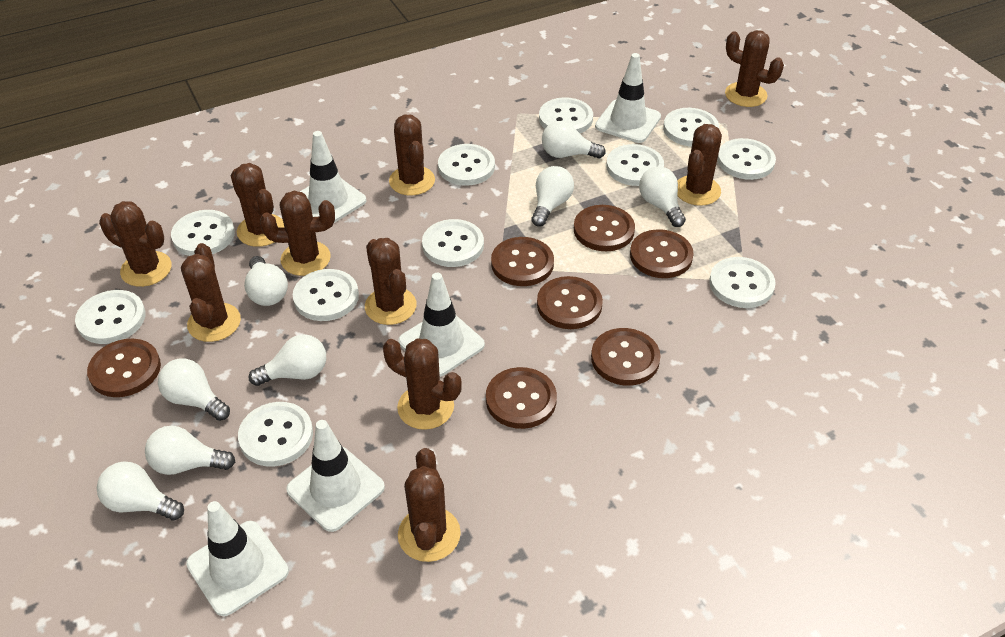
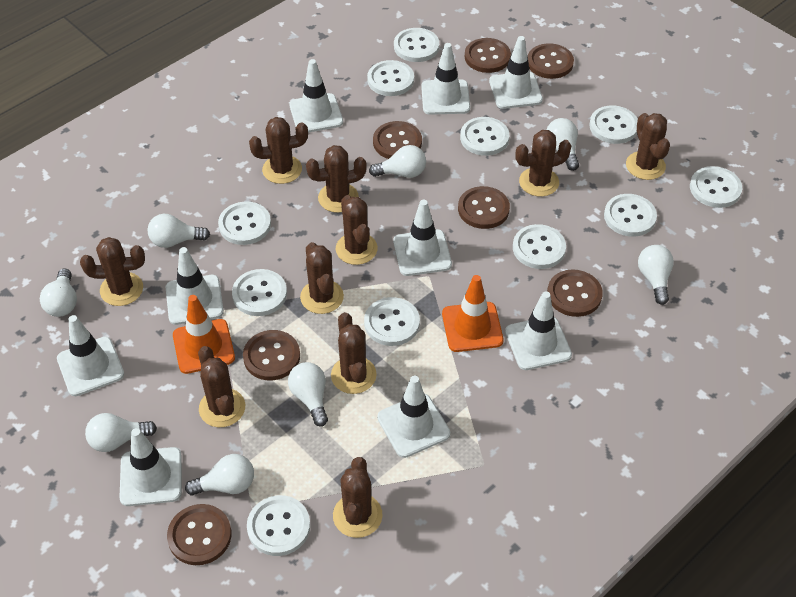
orange traffic cone: 0 -> 2
white traffic cone: 5 -> 9

